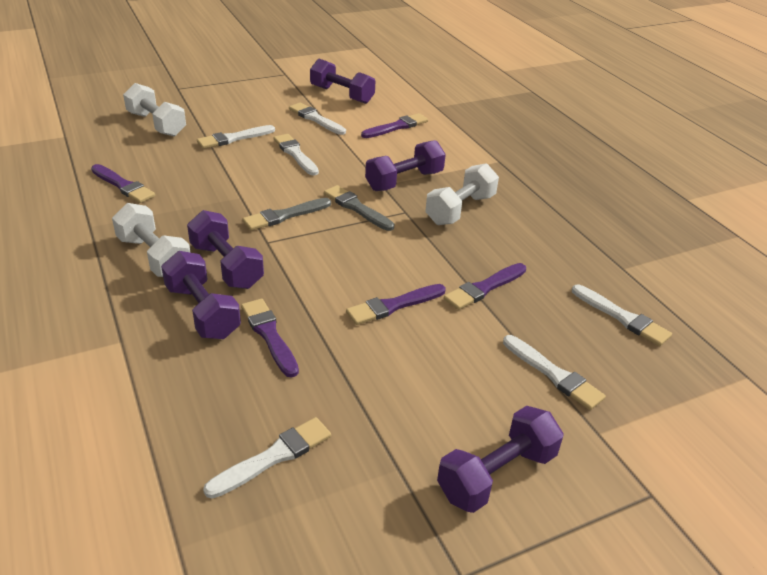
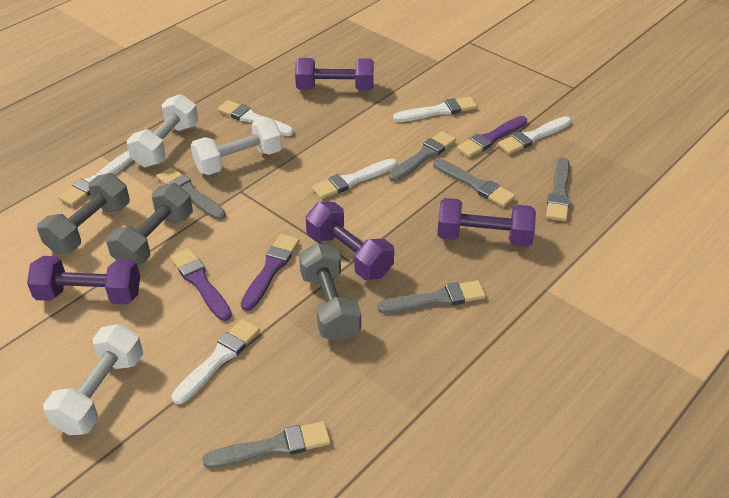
grey brush: 2 -> 6
grey dumbbell: 0 -> 3
purple brush: 5 -> 3
purple dumbbell: 5 -> 4

